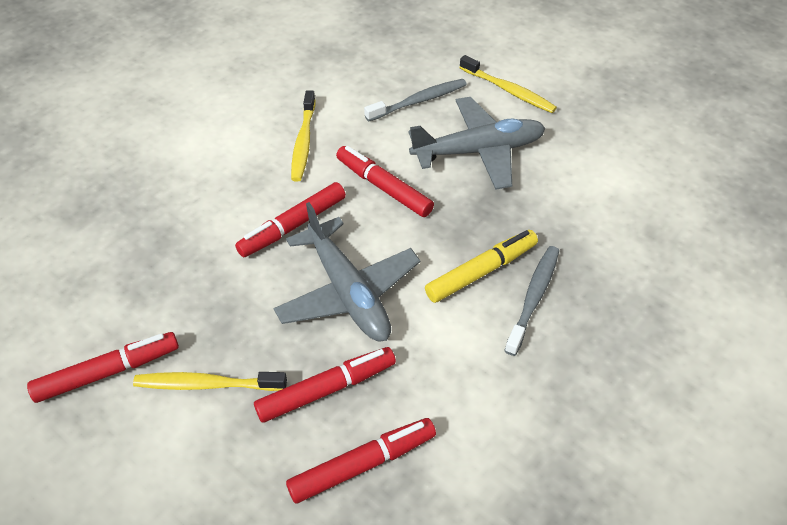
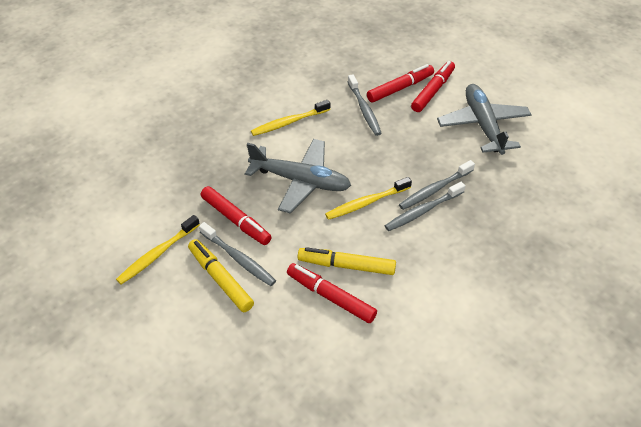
grey toothbrush: 2 -> 4
red marker: 5 -> 4
yellow marker: 1 -> 2

